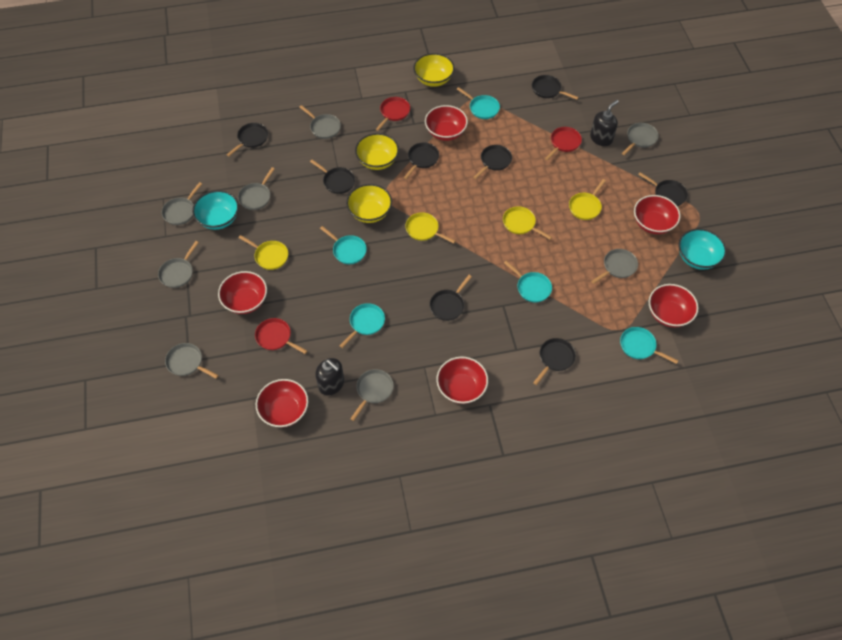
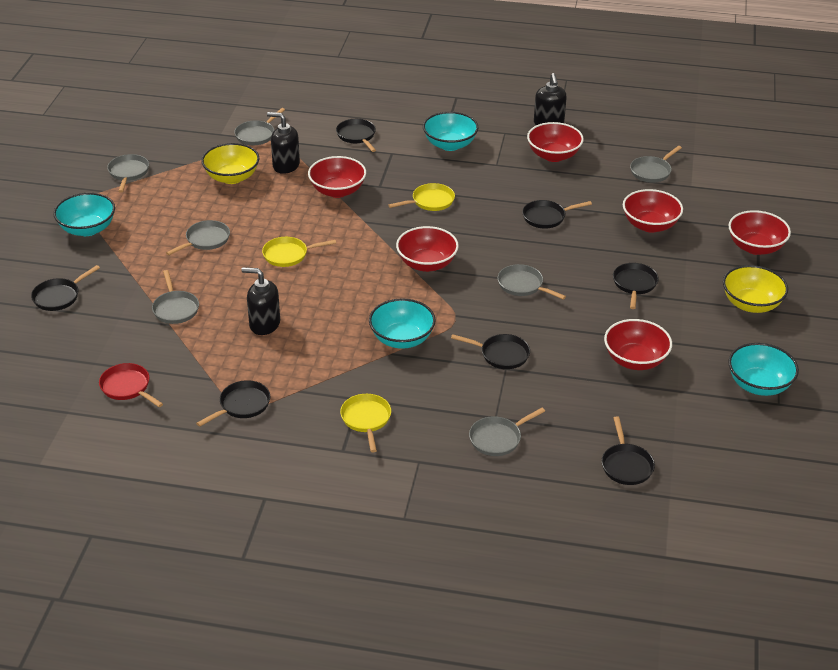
black pan: 8 -> 7
black soap dispenser: 2 -> 3
grey pan: 8 -> 7
red pan: 3 -> 1
turquoise bowl: 2 -> 4
turquoise pan: 5 -> 0
yellow bowl: 3 -> 2
yellow pan: 4 -> 3

